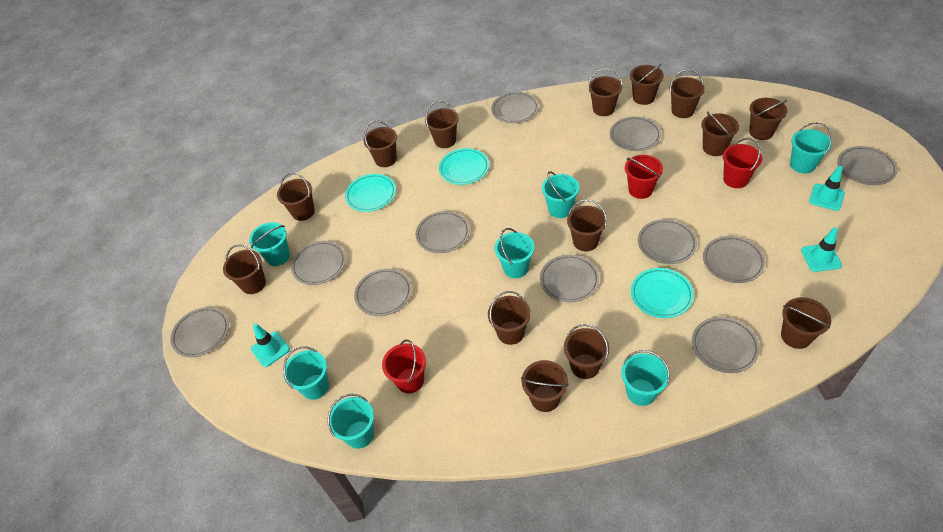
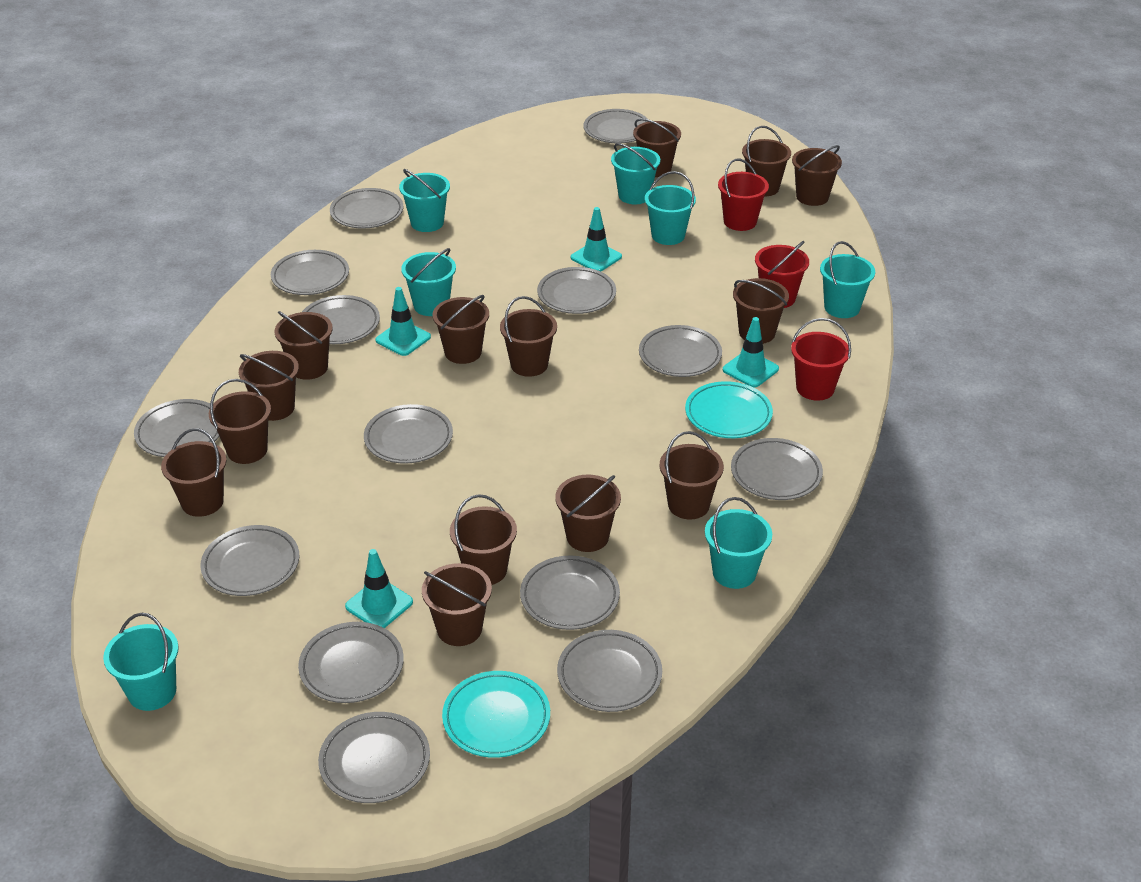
grey plate: 11 -> 14
turquoise plate: 3 -> 2
turquoise traffic cone: 3 -> 4

